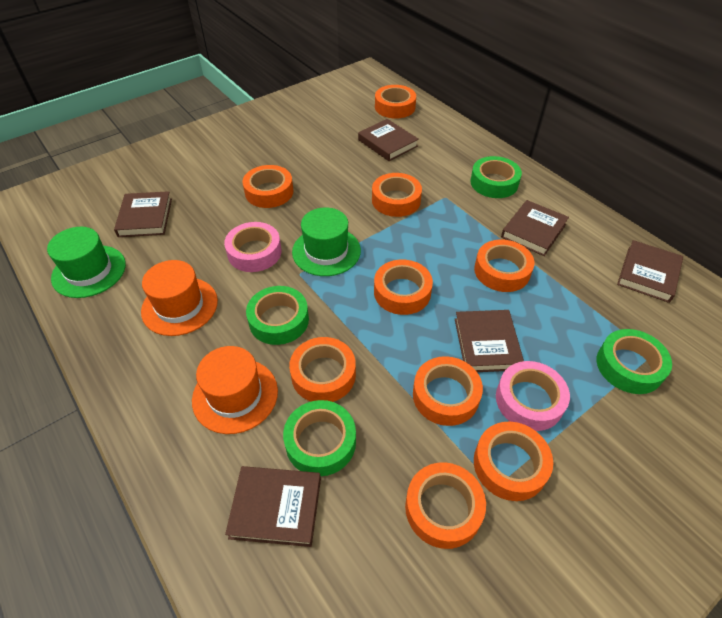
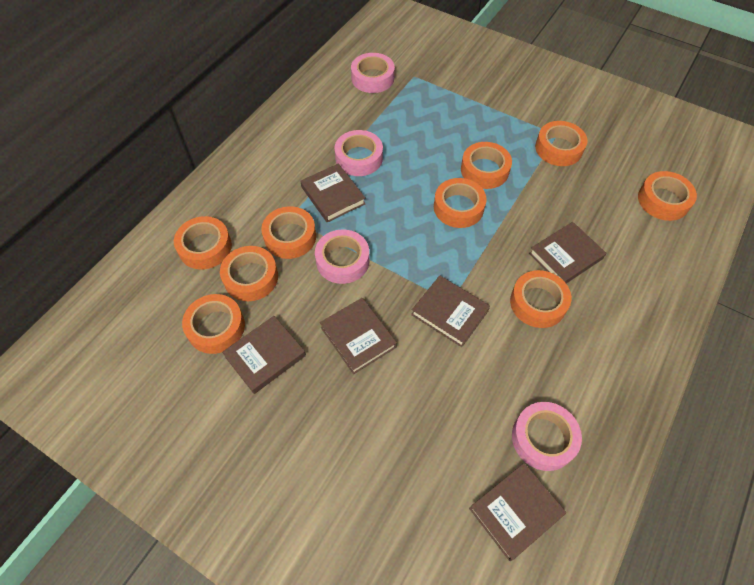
green hat: 2 -> 0
green tape: 4 -> 0
orange hat: 2 -> 0
pink tape: 2 -> 4

